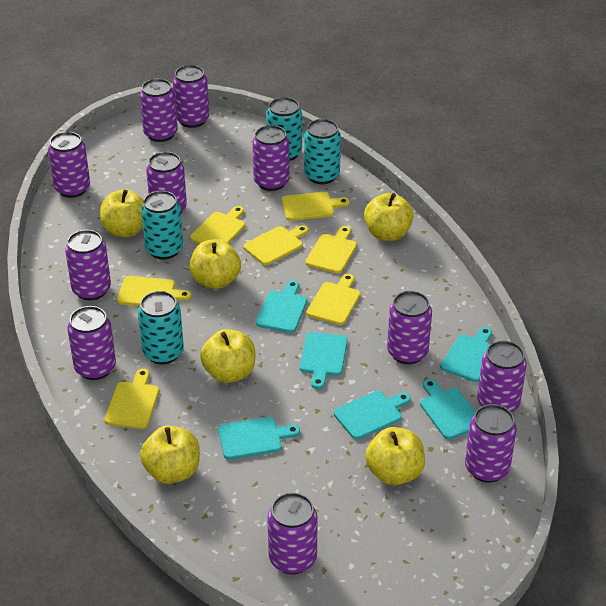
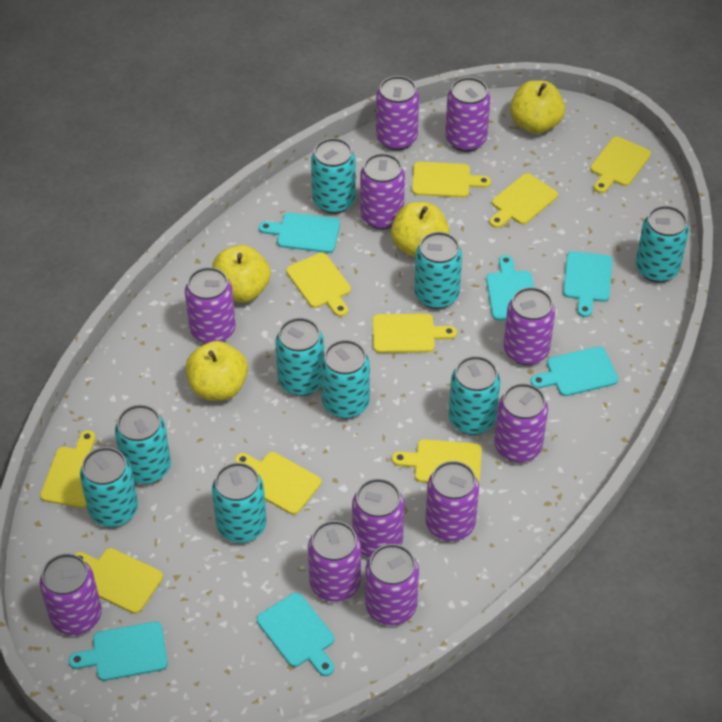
turquoise can: 4 -> 9
yellow apple: 6 -> 4
yellow cutting board: 7 -> 9

